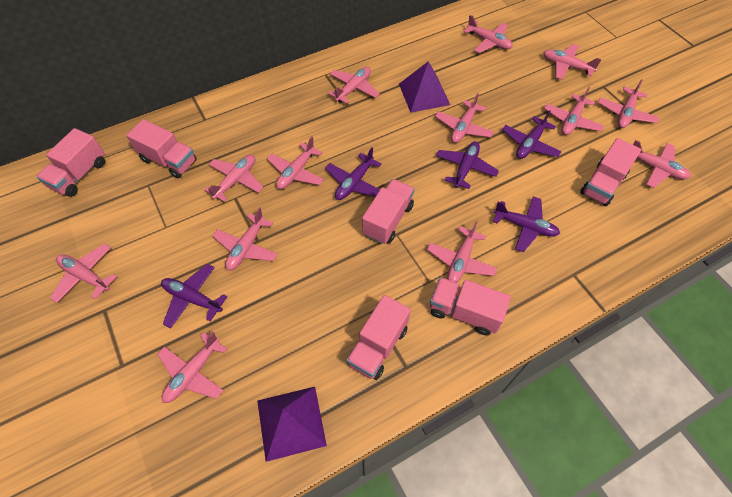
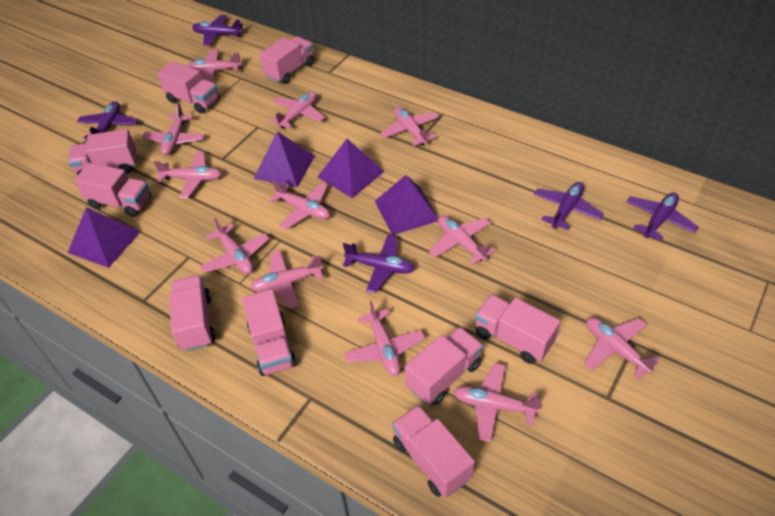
pink plane: 13 -> 12
pink truck: 6 -> 9
purple pyramid: 2 -> 4

